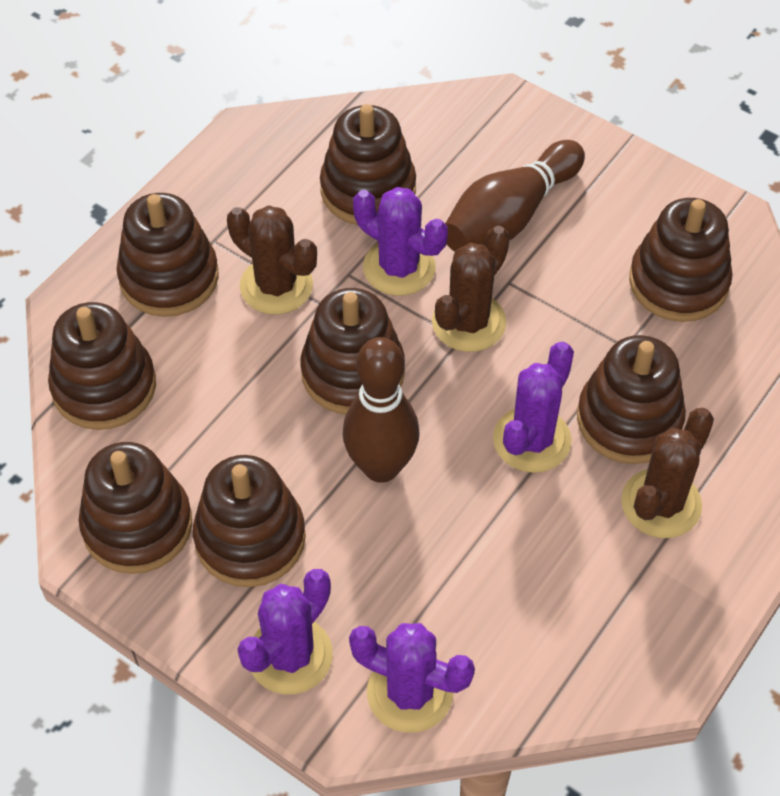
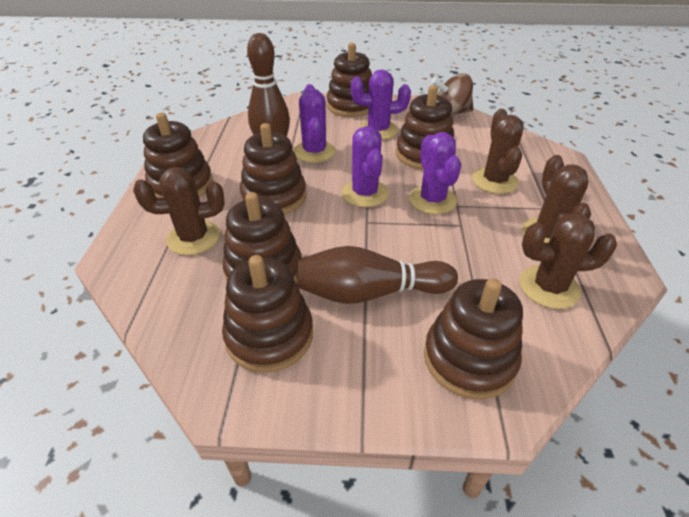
brown cactus: 3 -> 4
brown spinning top: 0 -> 1
brown stacking toy: 8 -> 7

